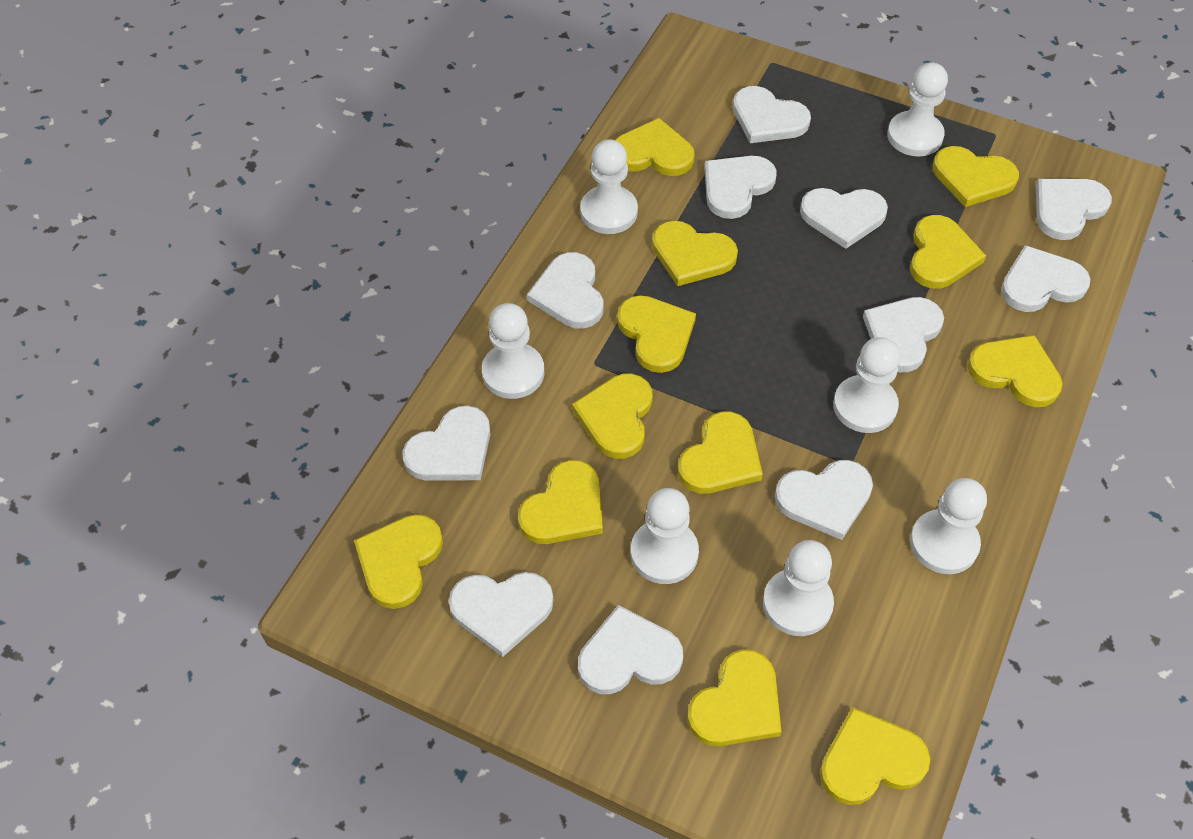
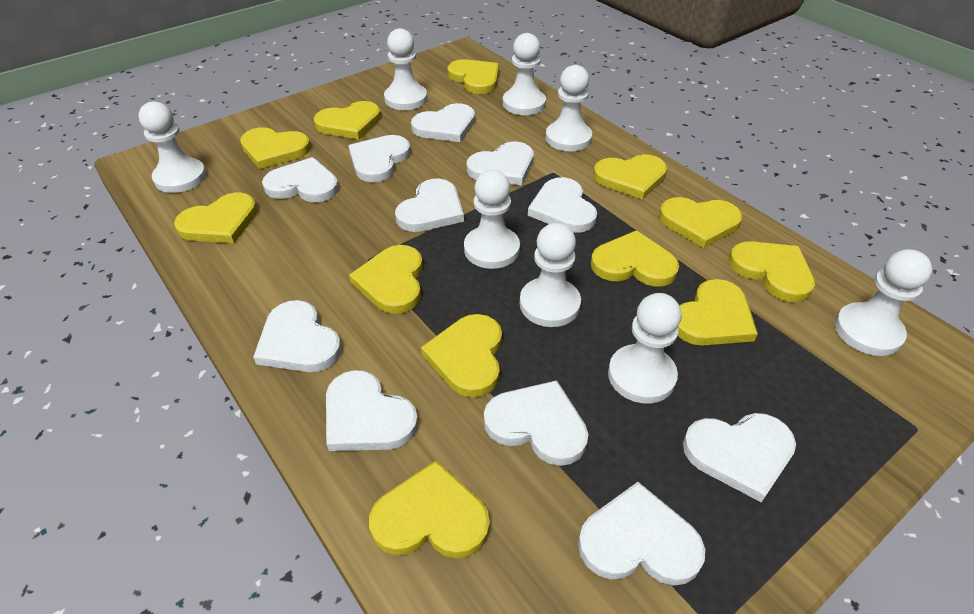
white pawn: 7 -> 8

